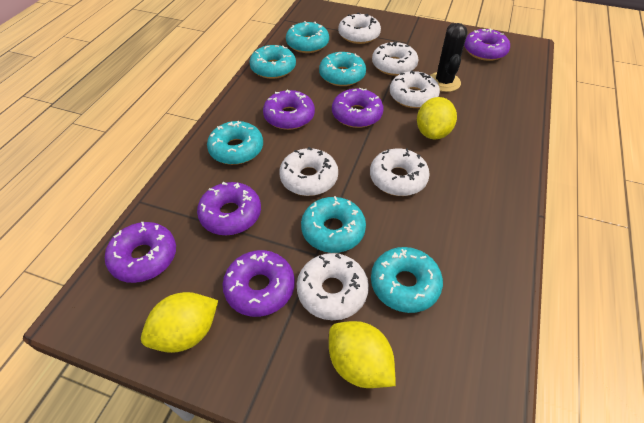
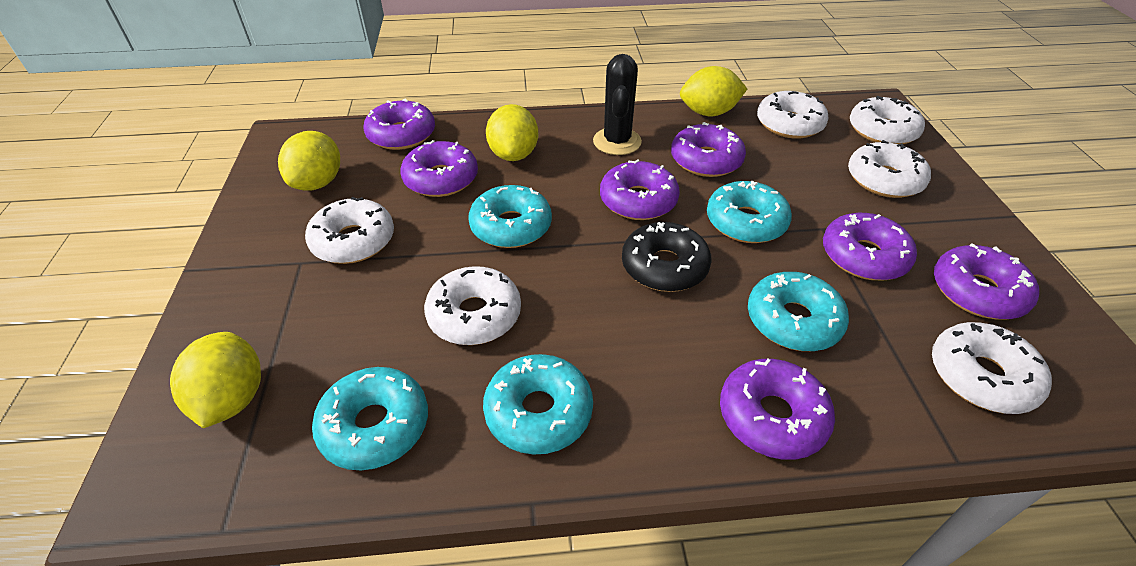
black donut: 0 -> 1
purple donut: 6 -> 7
turquoise donut: 6 -> 5
yellow lemon: 3 -> 4

